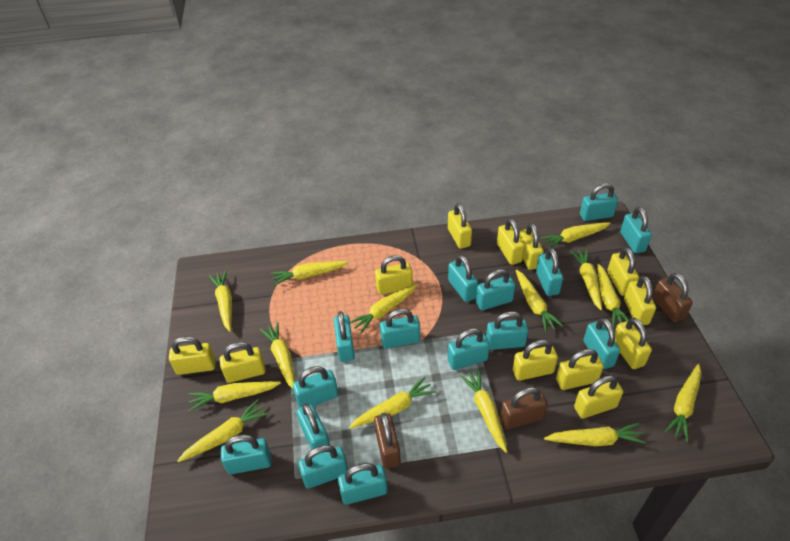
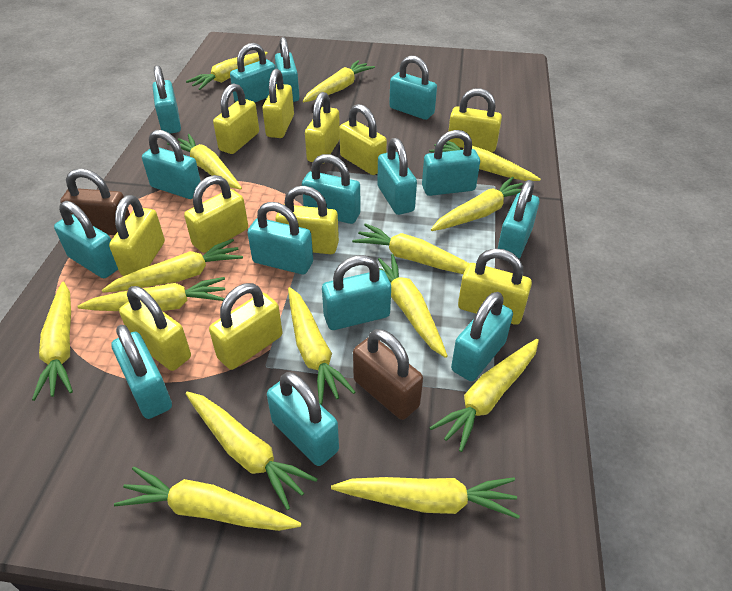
brown padlock: 3 -> 2
yellow carrot: 14 -> 15
yellow padlock: 12 -> 11

